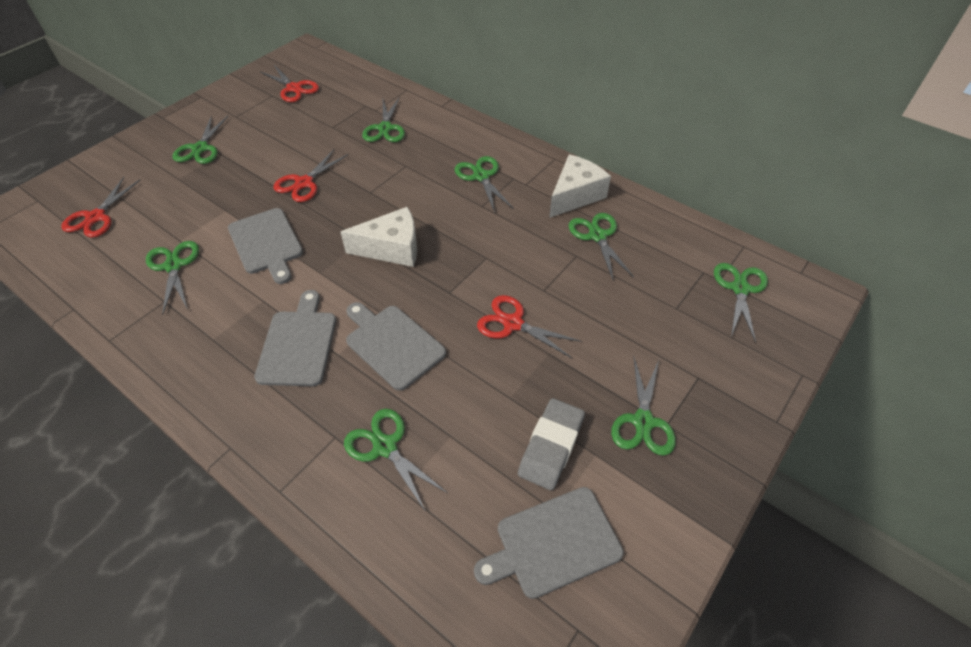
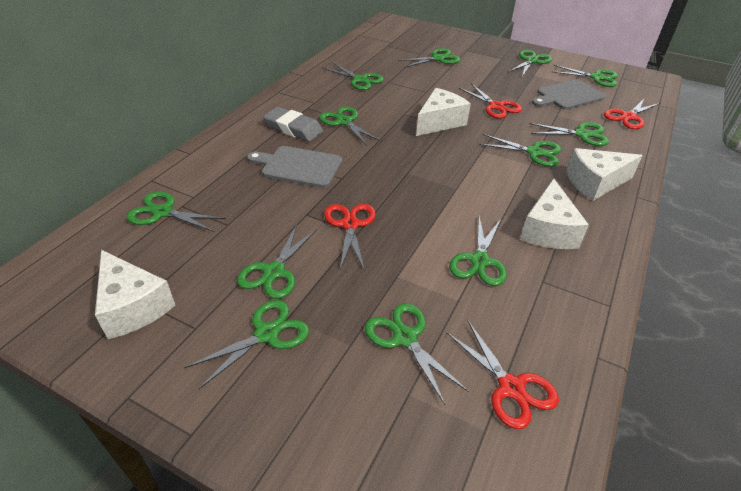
green scissors: 8 -> 12
grey cutting board: 4 -> 2
white cheese: 2 -> 4

